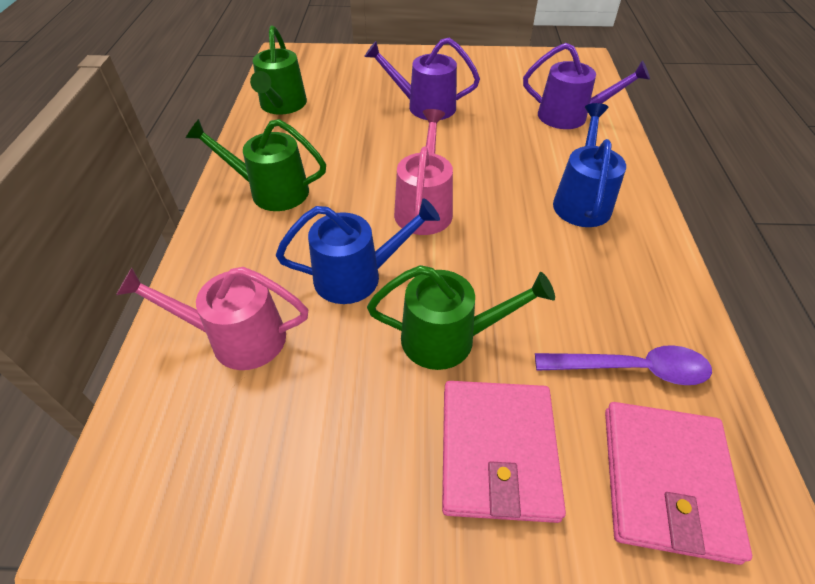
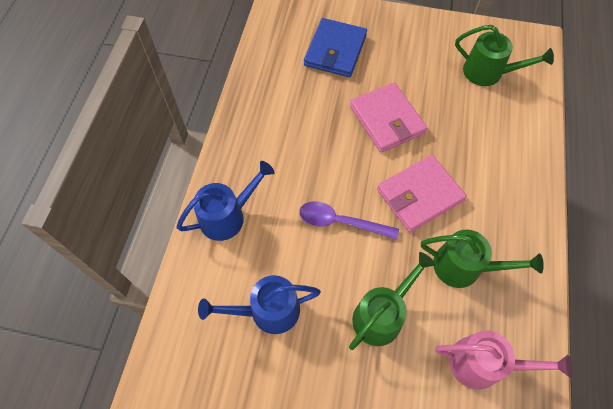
blue wallet: 0 -> 1
pink watering can: 2 -> 1
purple watering can: 2 -> 0

